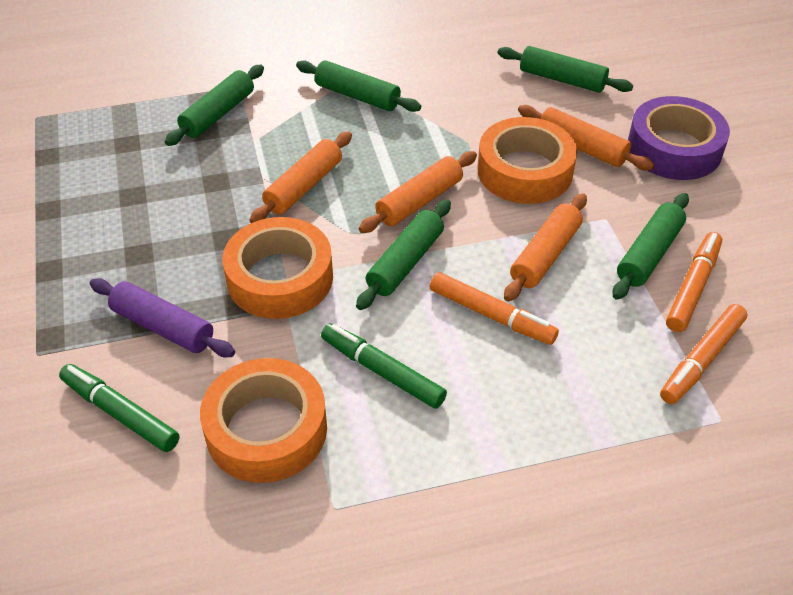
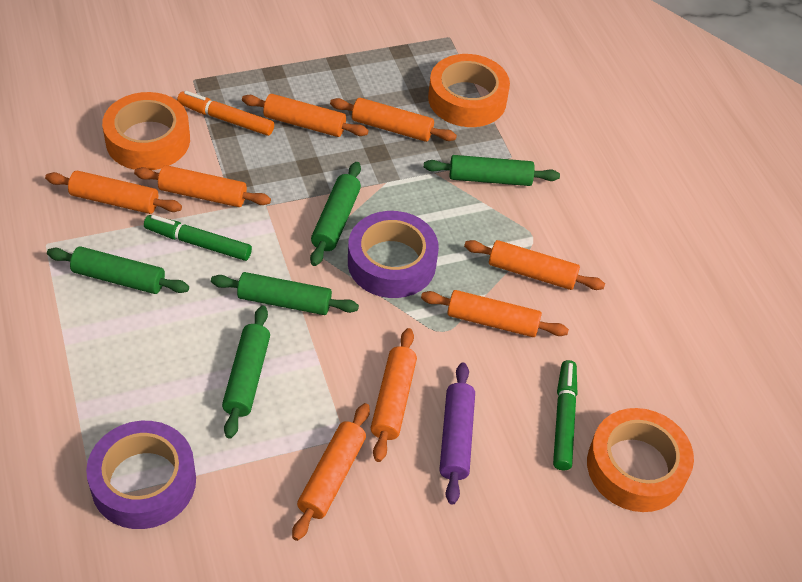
orange marker: 3 -> 1
orange rolling pin: 4 -> 8
purple tape: 1 -> 2

